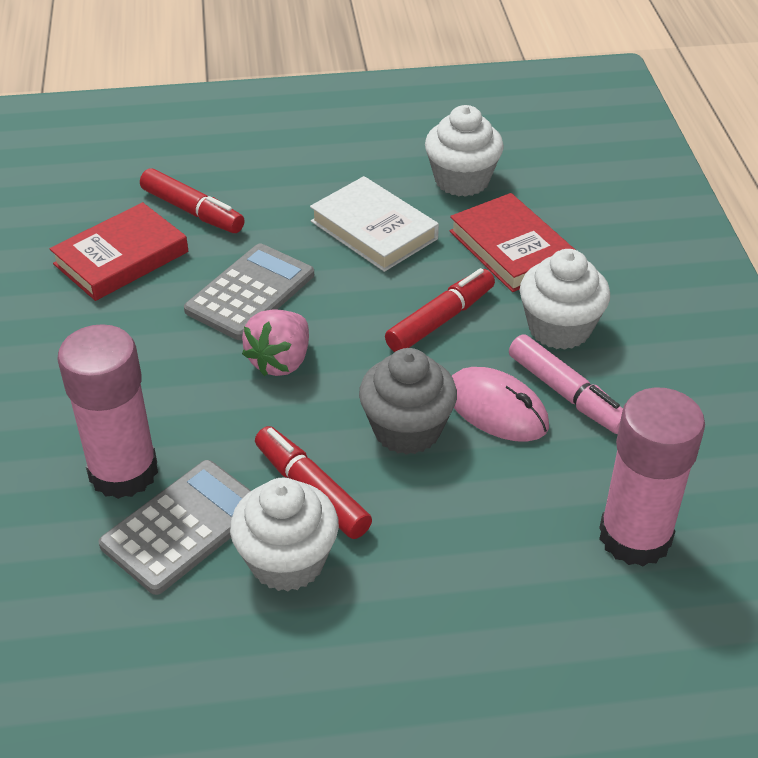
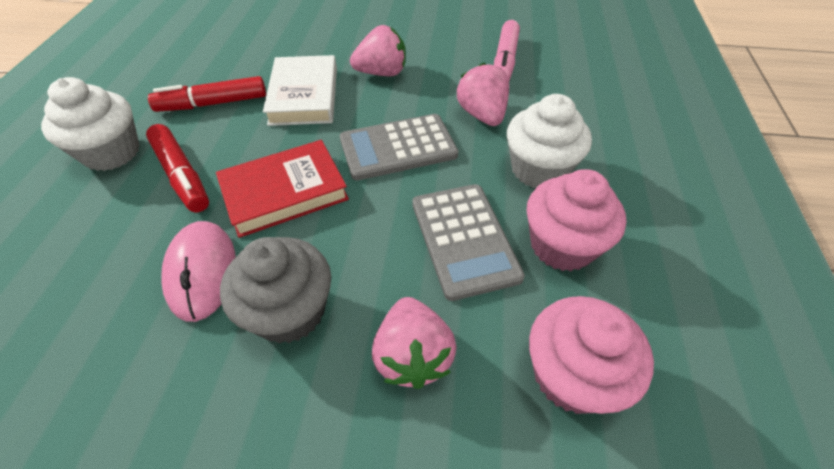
pink cupcake: 0 -> 2
pink glue stick: 2 -> 0
pink strawberry: 1 -> 3
red book: 2 -> 1
red marker: 3 -> 2
white cupcake: 3 -> 2

